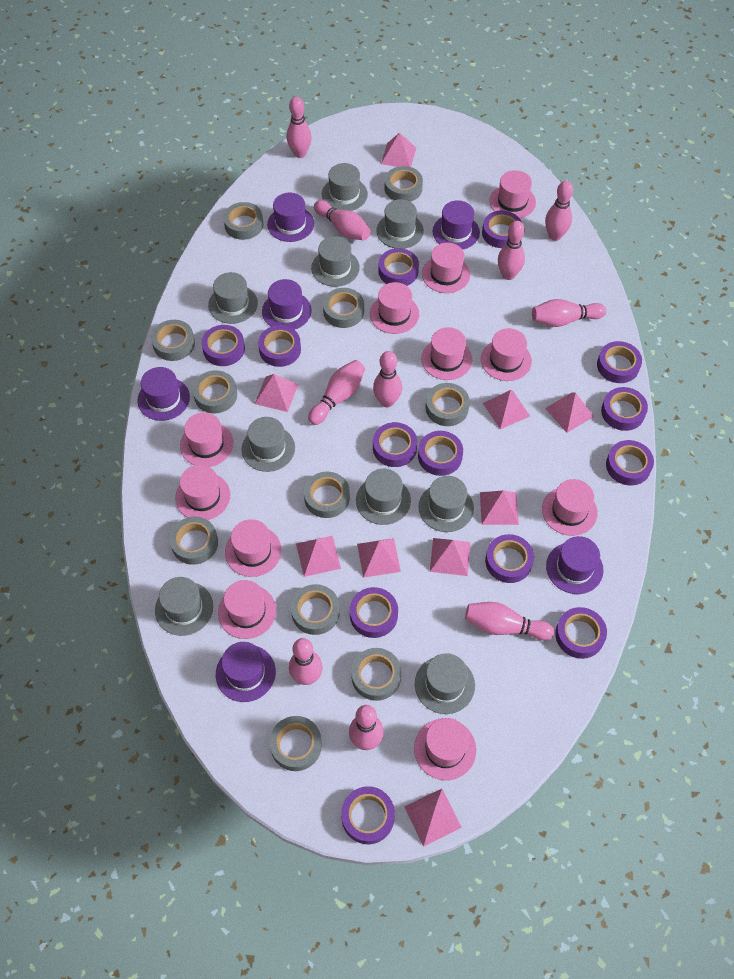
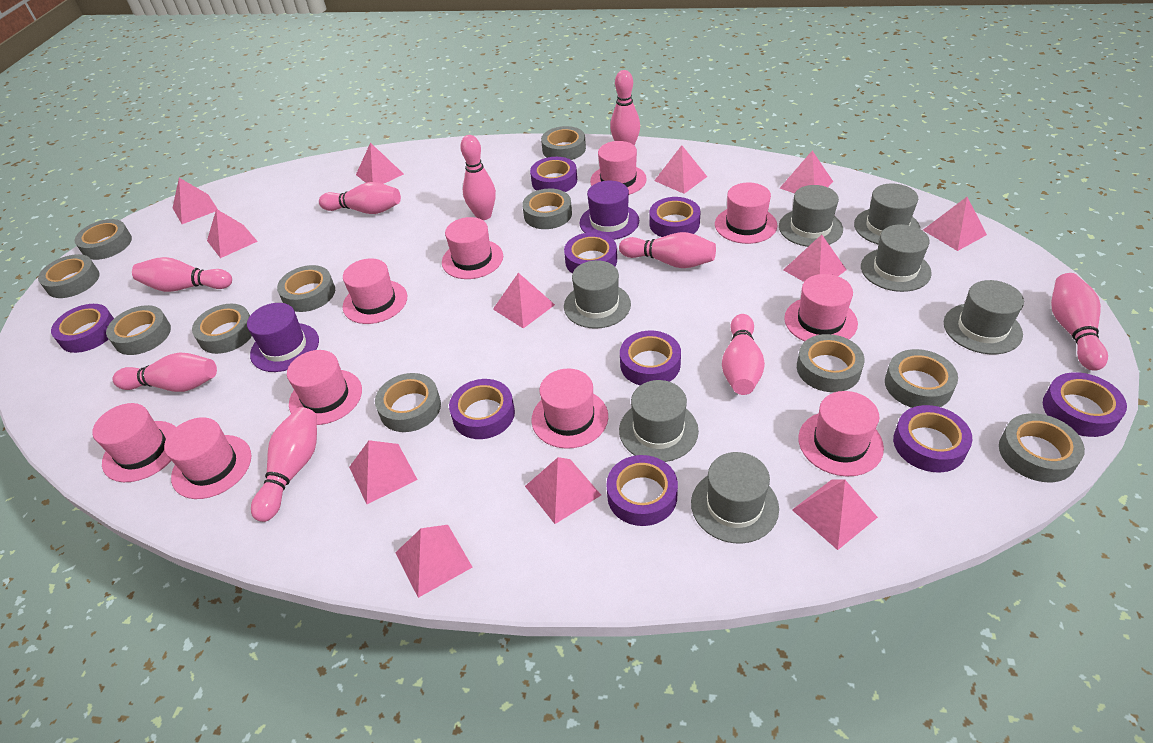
grey hat: 9 -> 7
pink bowling pin: 10 -> 9
pink hat: 11 -> 10
pink pyramid: 9 -> 12
purple hat: 6 -> 2
purple tape: 13 -> 9

